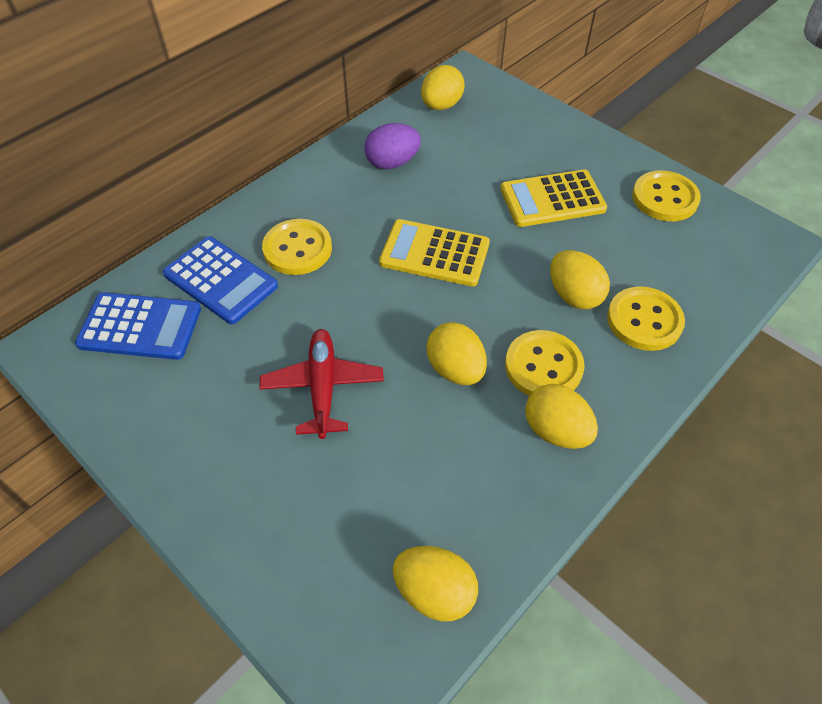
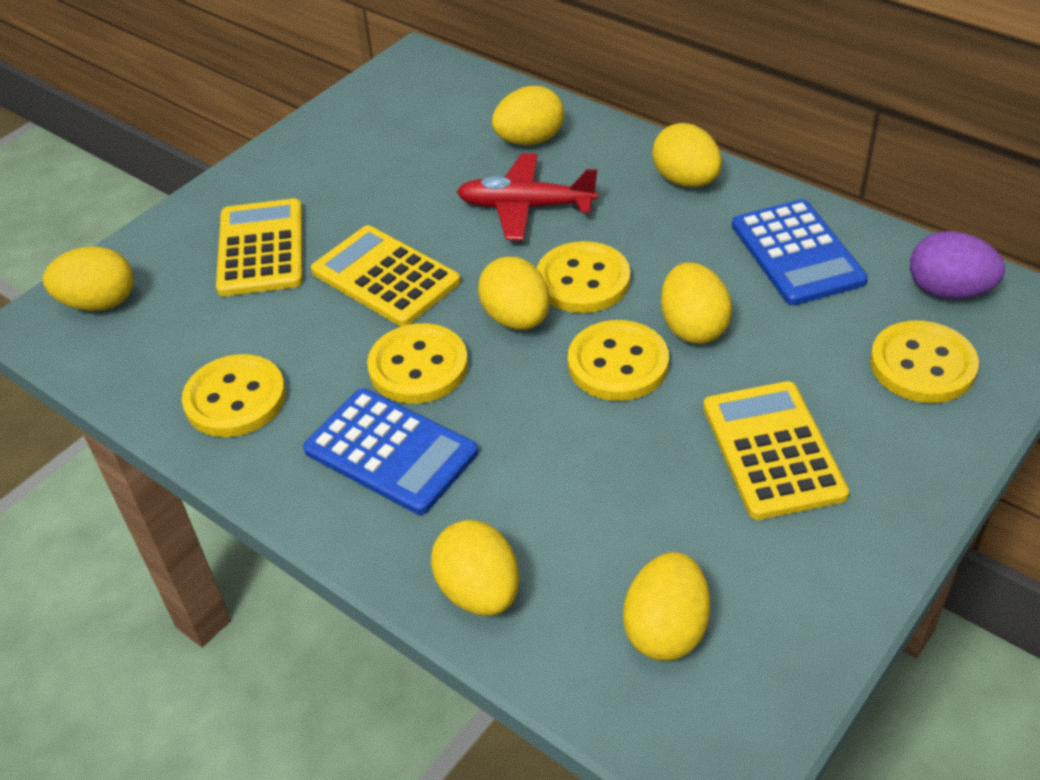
yellow button: 4 -> 5
yellow calculator: 2 -> 3
yellow egg: 5 -> 7

